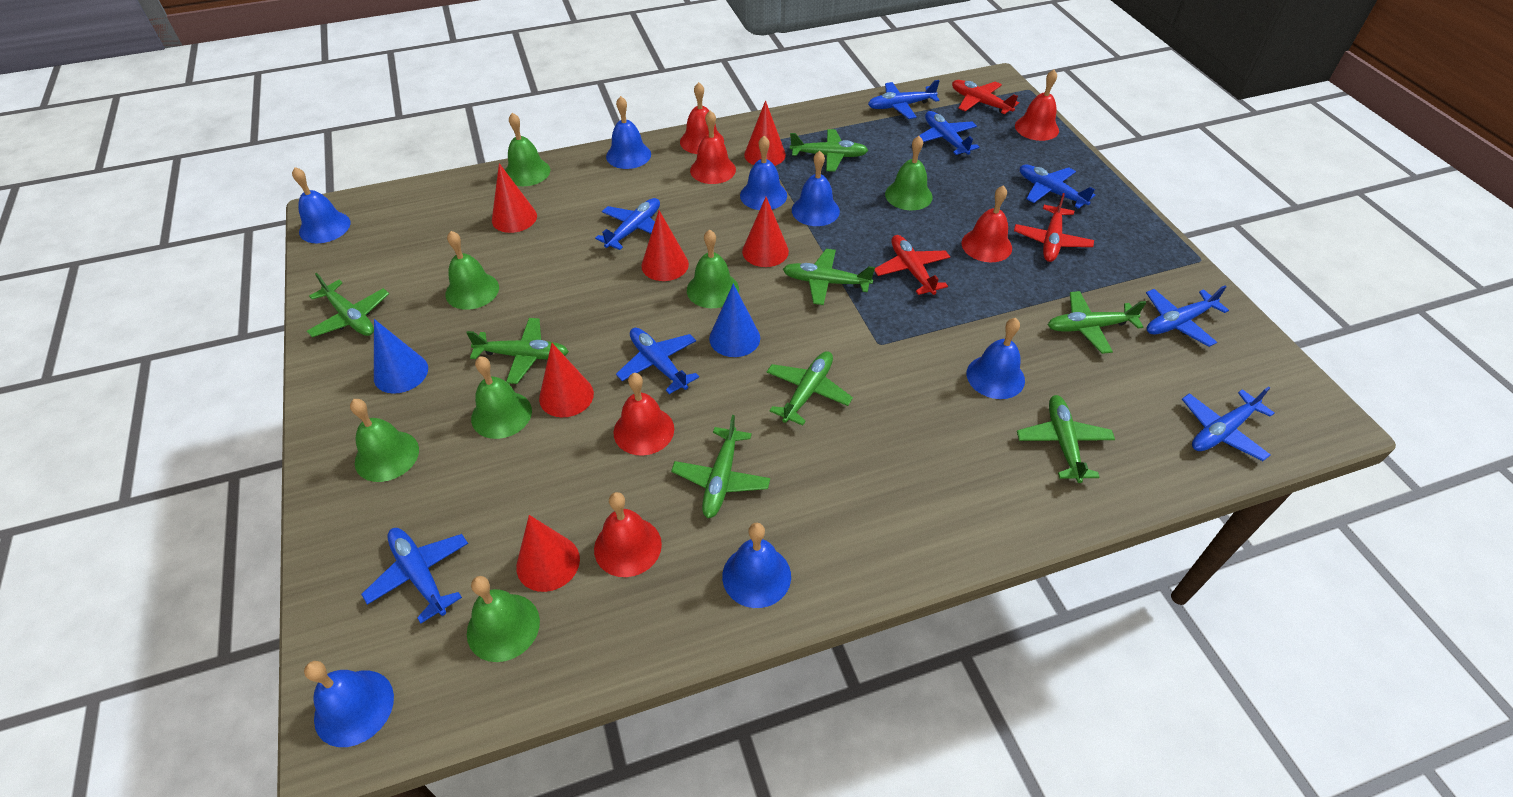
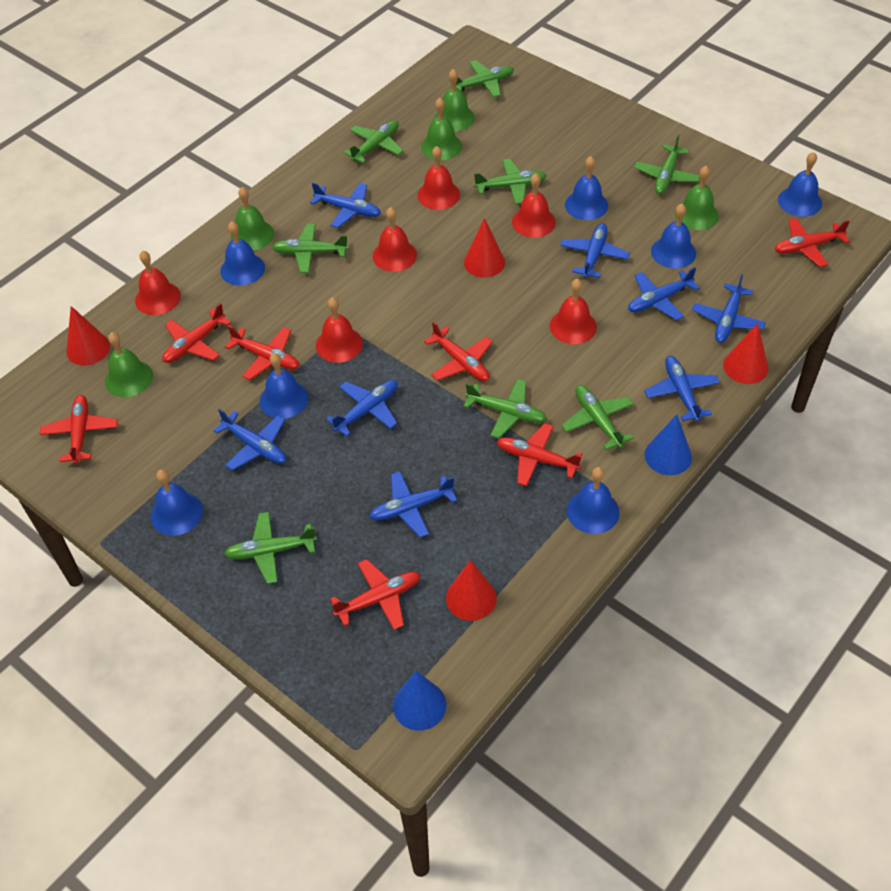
green bell: 7 -> 5
red cone: 6 -> 4
red plane: 3 -> 7

